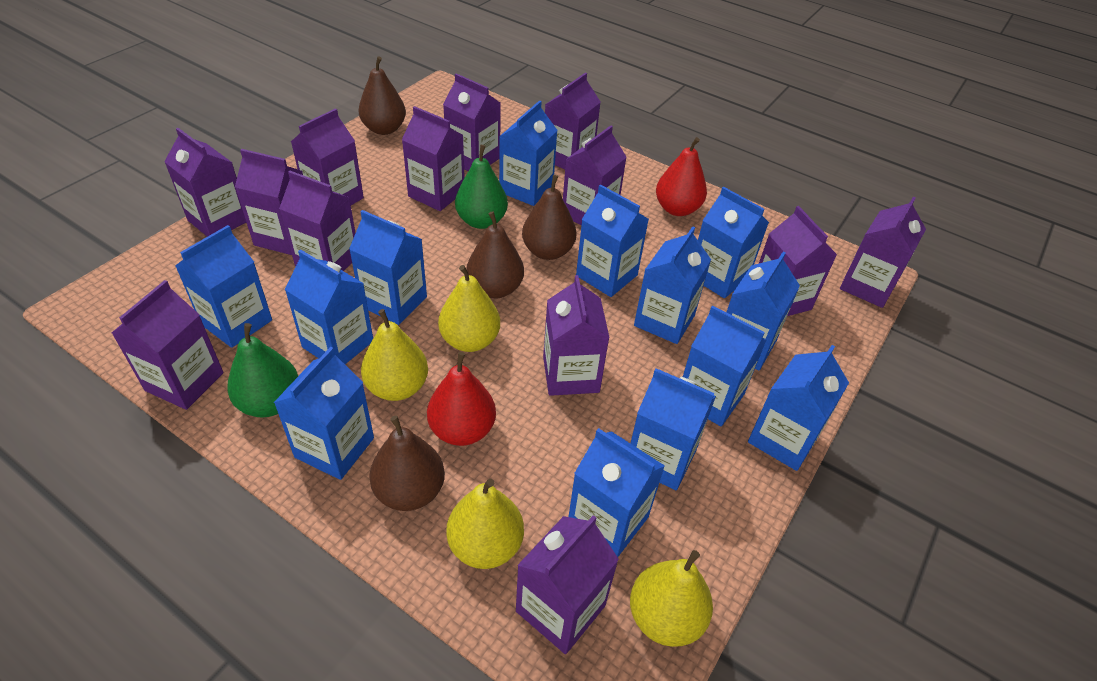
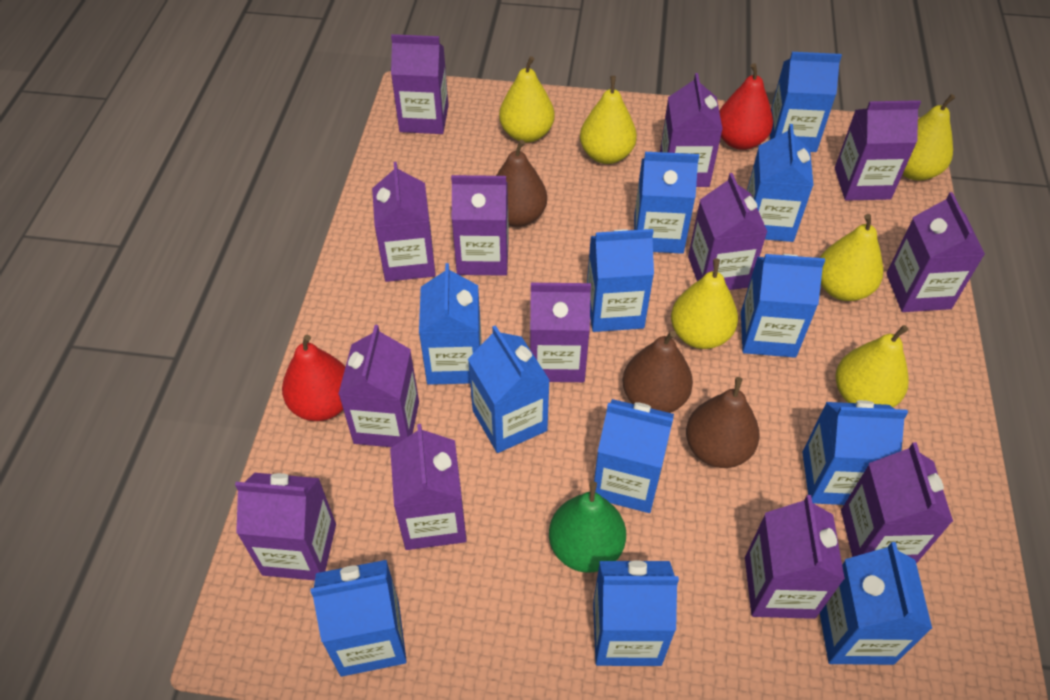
blue carton: 13 -> 12
brown pear: 4 -> 3
green pear: 2 -> 1
yellow pear: 4 -> 6

